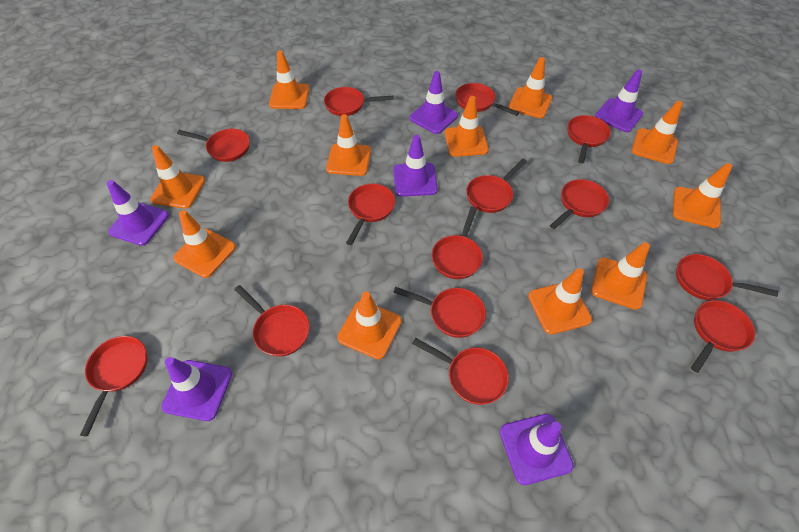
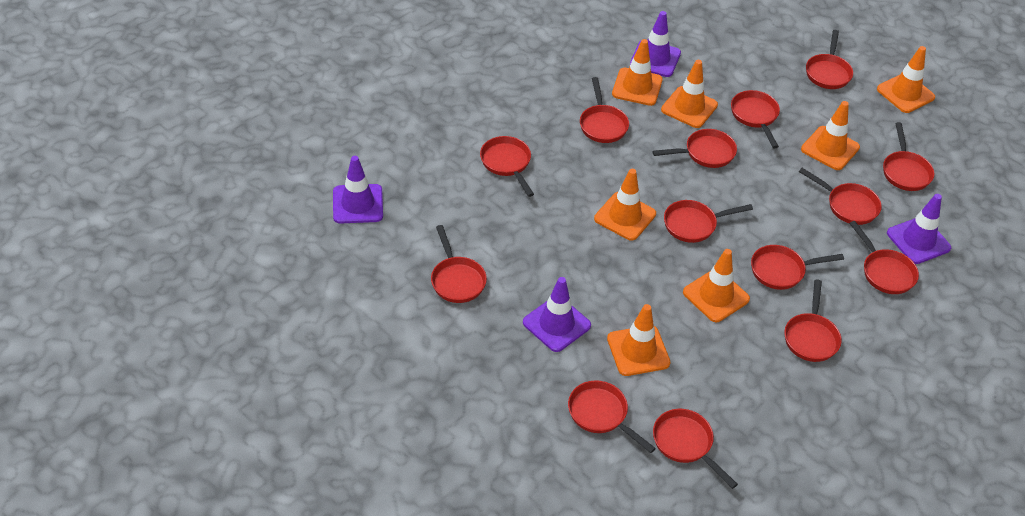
orange traffic cone: 11 -> 7
purple traffic cone: 6 -> 4

